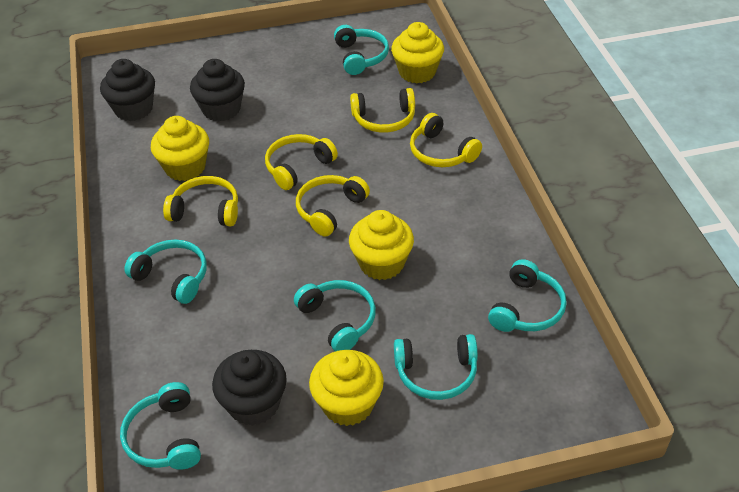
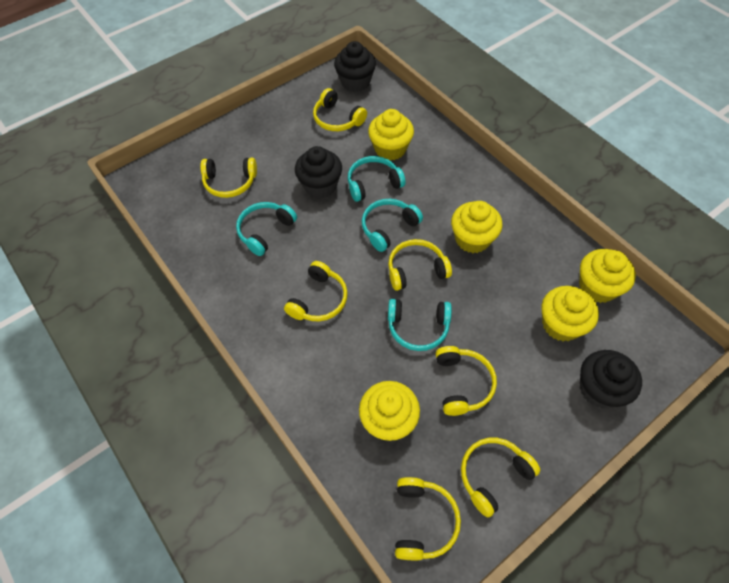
turquoise headphones: 6 -> 4
yellow cupcake: 4 -> 5
yellow headphones: 5 -> 7

